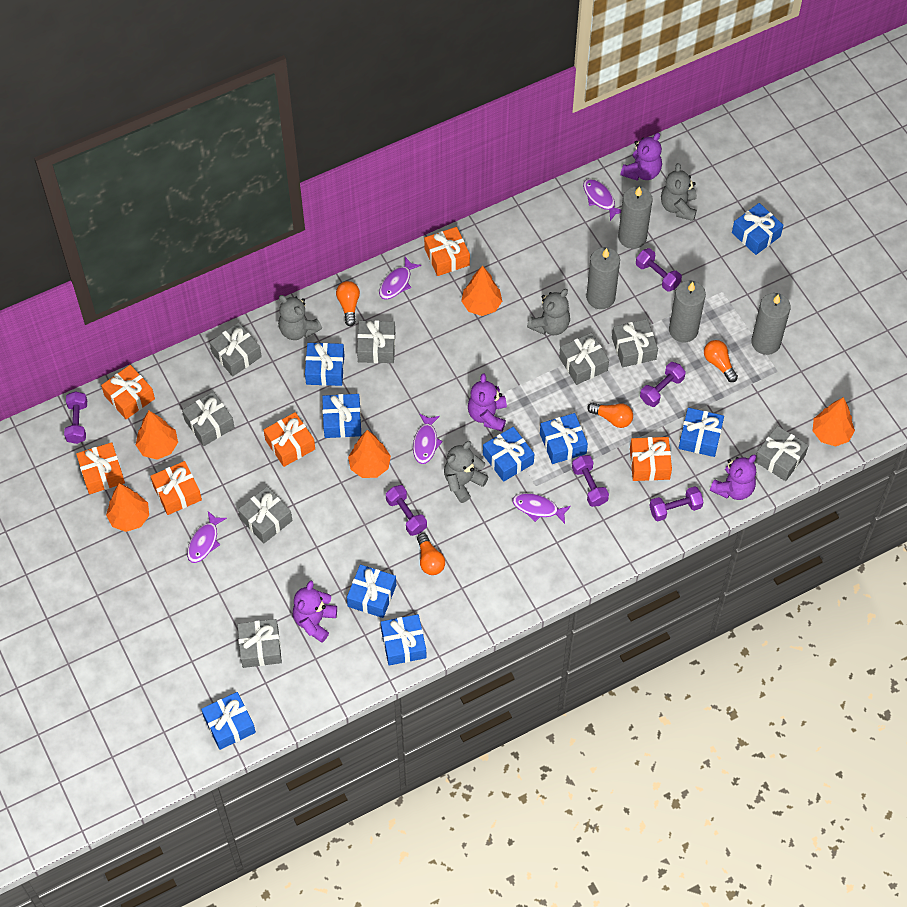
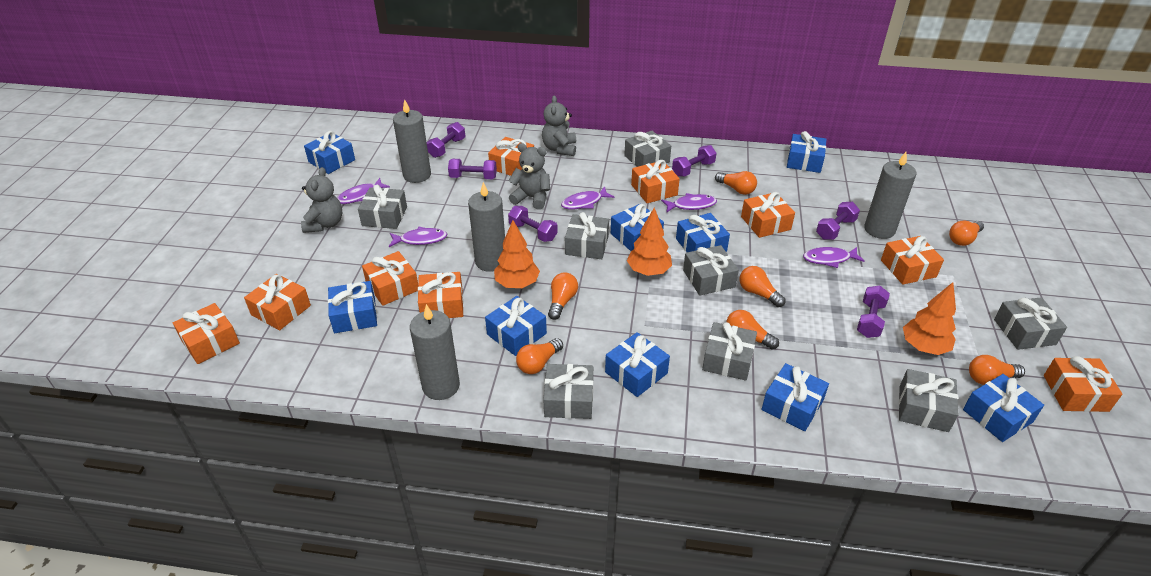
grey teddy bear: 4 -> 3
orange gift: 6 -> 9
orange light bulb: 4 -> 7
orange tree: 5 -> 3
purple teddy bear: 4 -> 0

